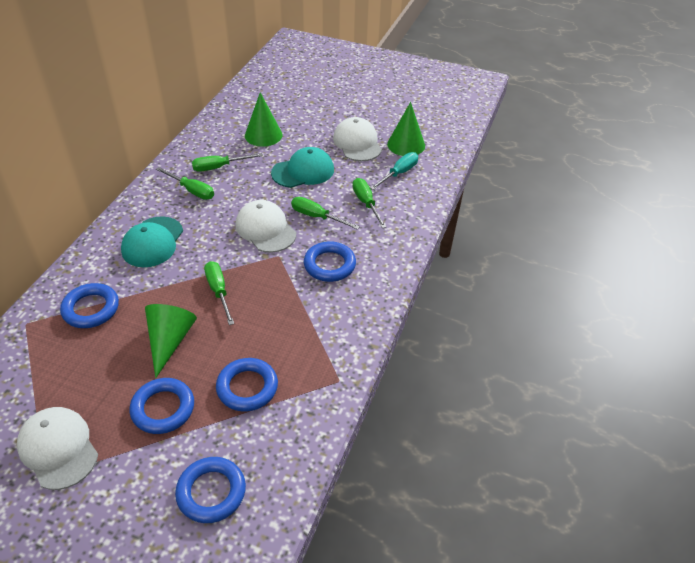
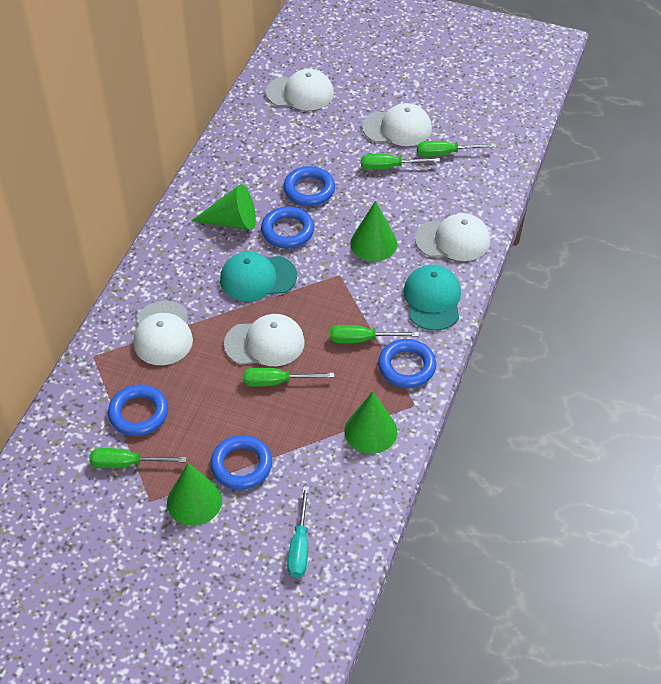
green cone: 3 -> 4
white cap: 3 -> 5

